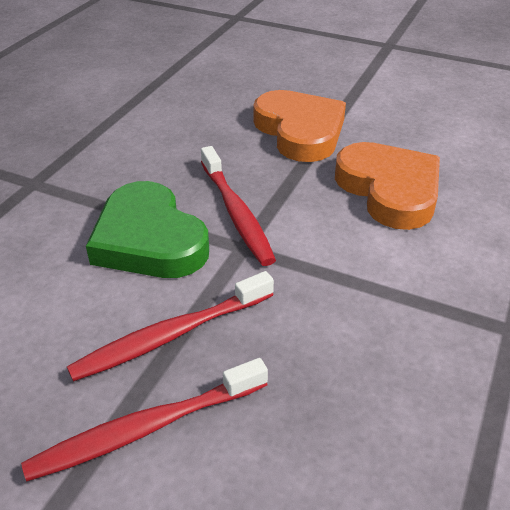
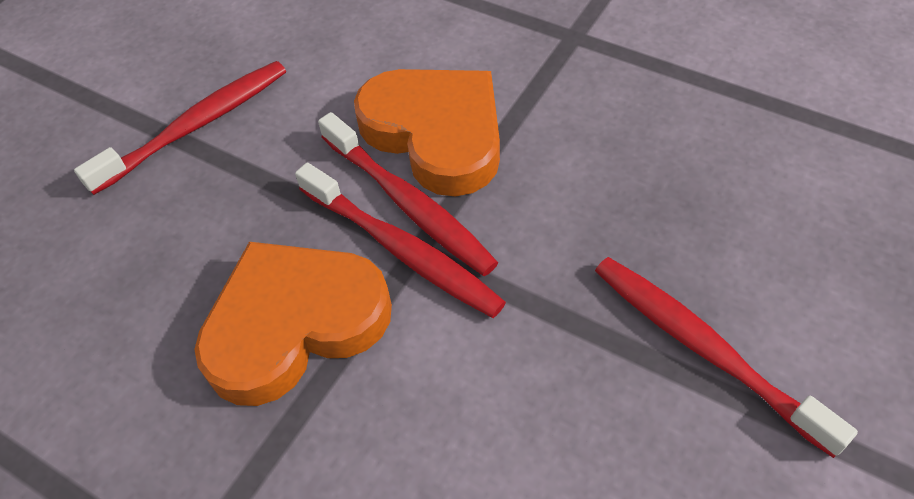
green heart: 1 -> 0
red toothbrush: 3 -> 4

